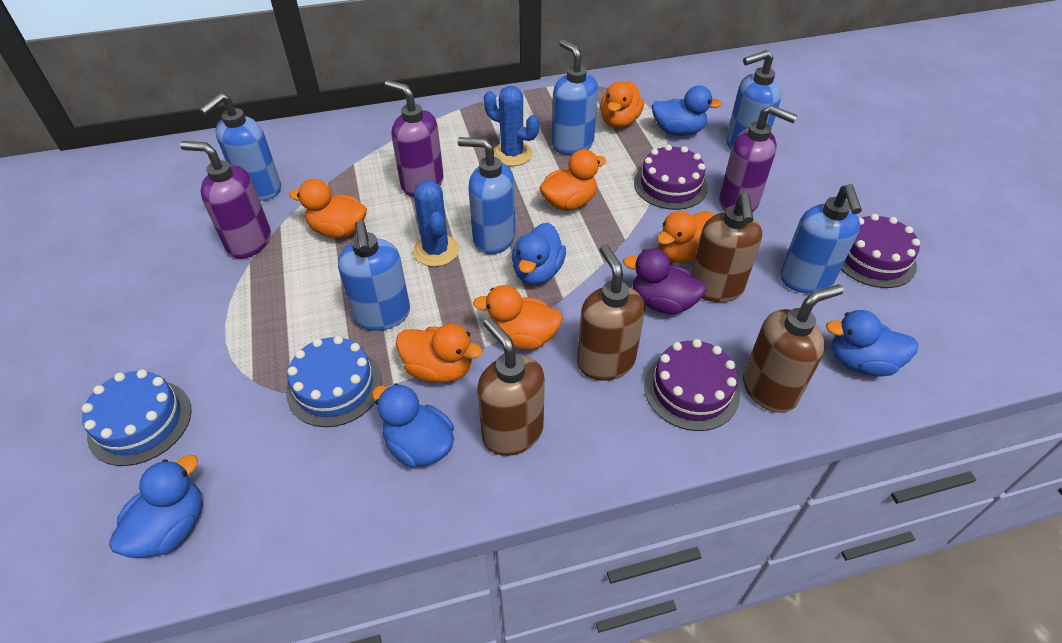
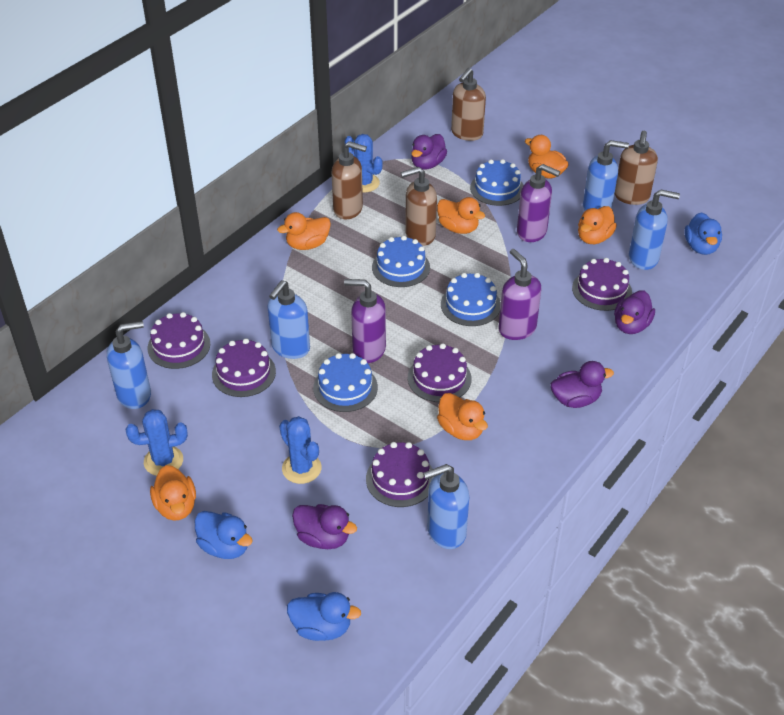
blue cactus: 2 -> 3
blue cake: 2 -> 4
blue duck: 5 -> 3
blue soap dispenser: 6 -> 5
purple cake: 3 -> 5
purple duck: 1 -> 4

